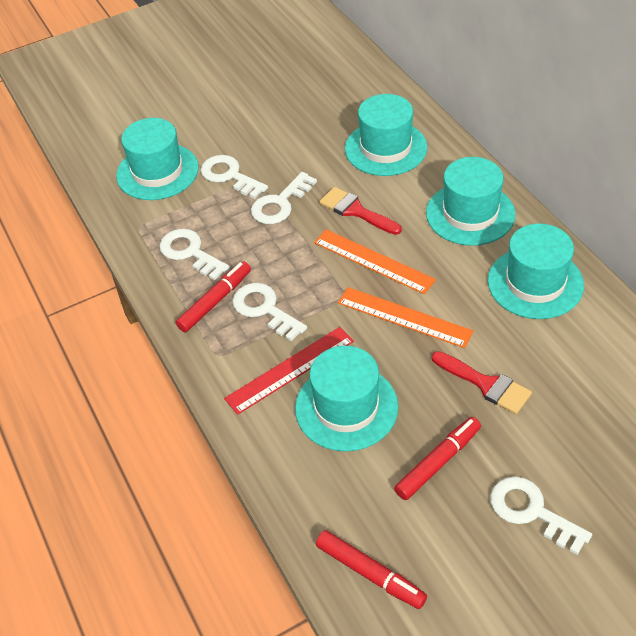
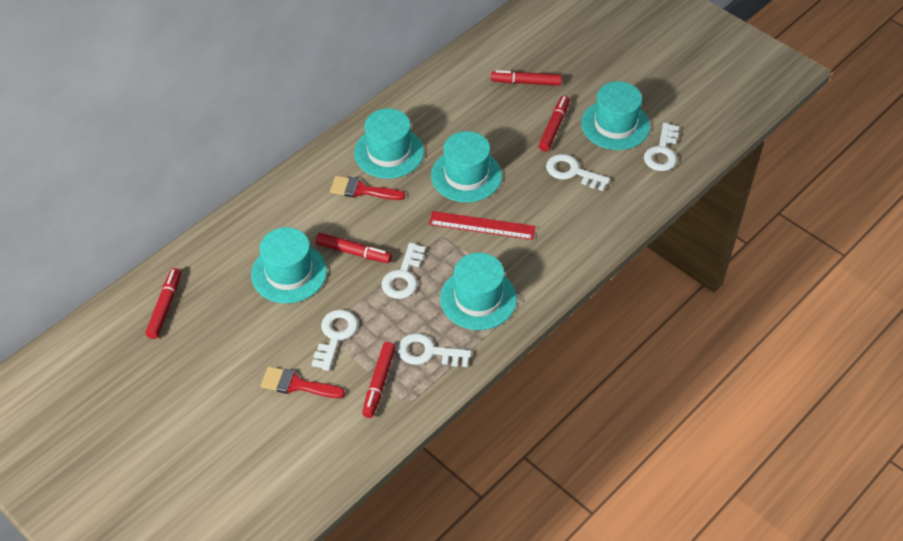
orange ruler: 2 -> 0
red marker: 3 -> 5

